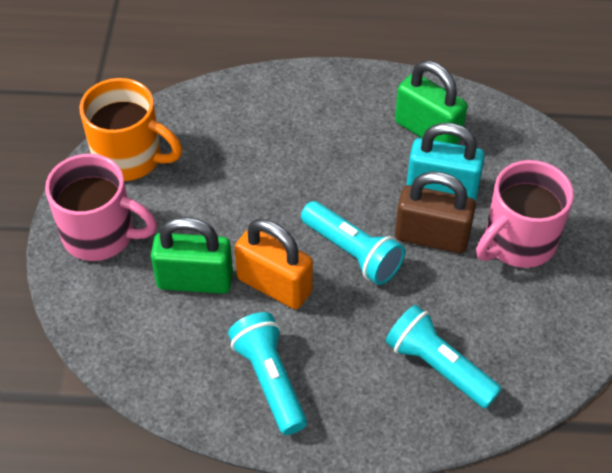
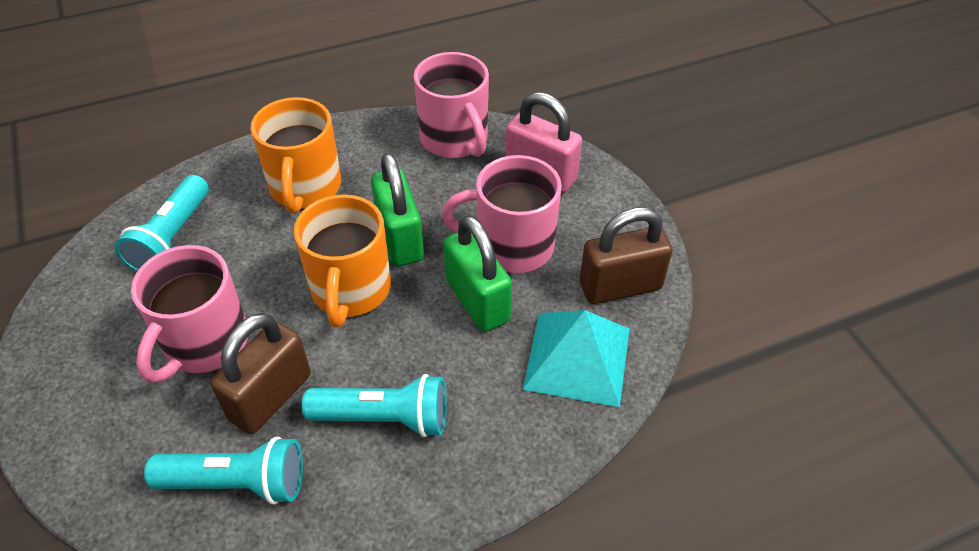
brown padlock: 1 -> 2
orange mug: 1 -> 2
orange padlock: 1 -> 0
pink mug: 2 -> 3
pink padlock: 0 -> 1
turquoise padlock: 1 -> 0
turquoise pyramid: 0 -> 1

